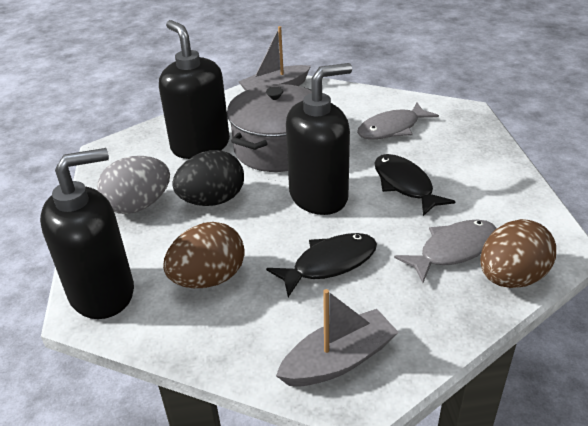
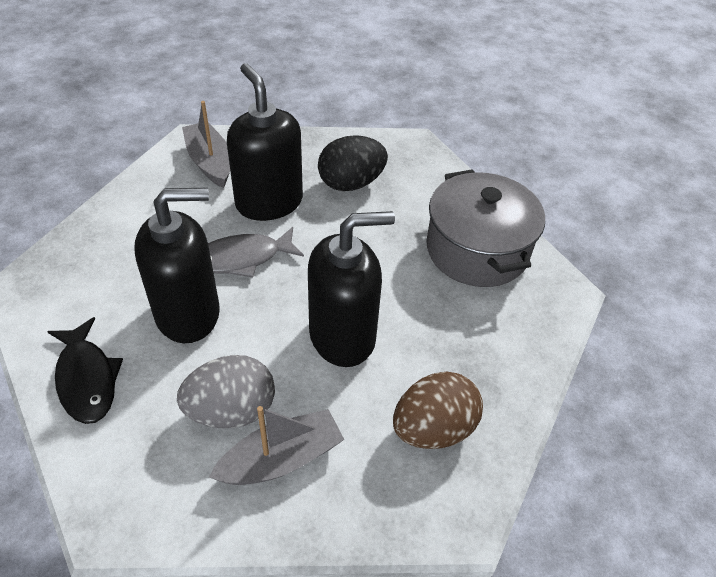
black fish: 2 -> 1
brown egg: 2 -> 1
grey fish: 2 -> 1

